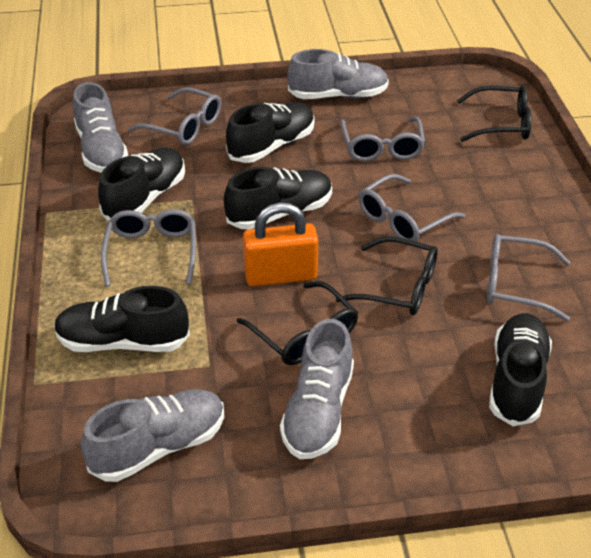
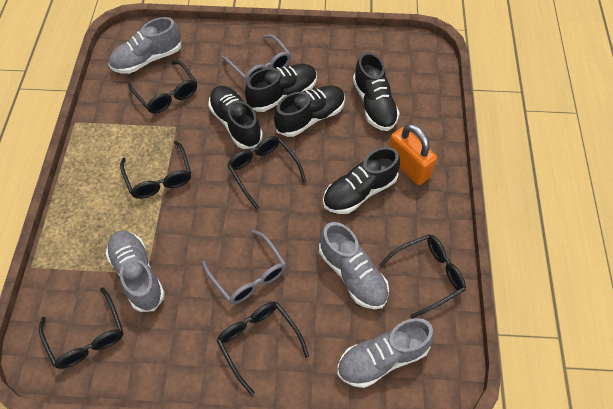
black glasses: 3 -> 6
grey glasses: 5 -> 2

